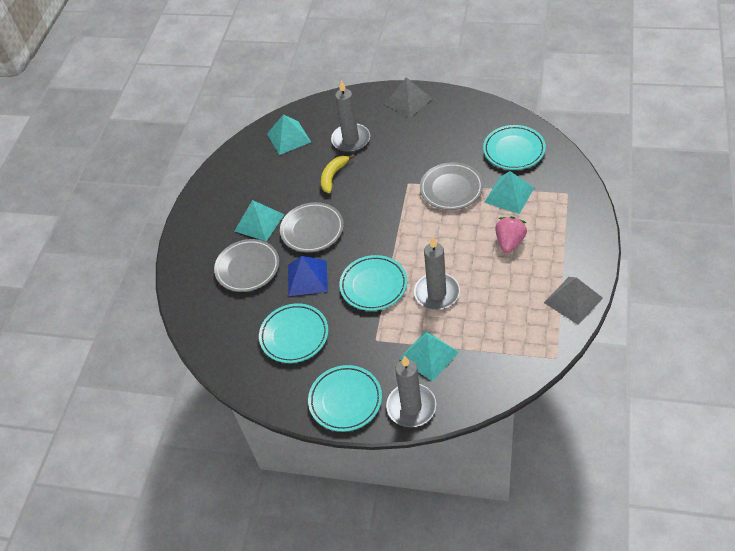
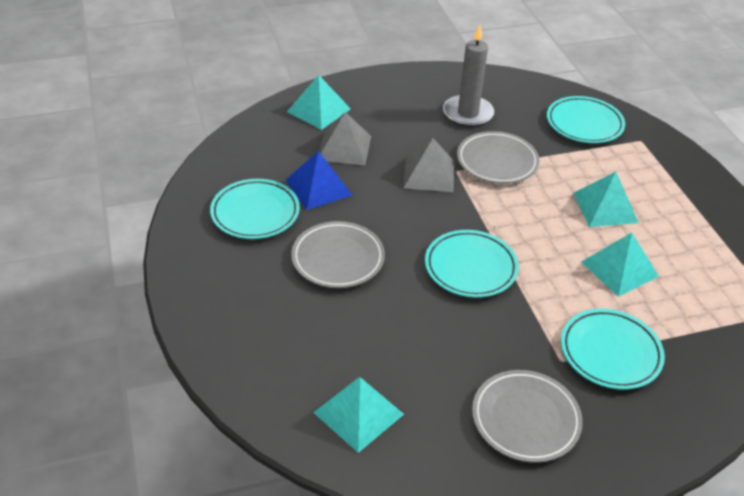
grey candle: 3 -> 1
pink strawberry: 1 -> 0
yellow banana: 1 -> 0

